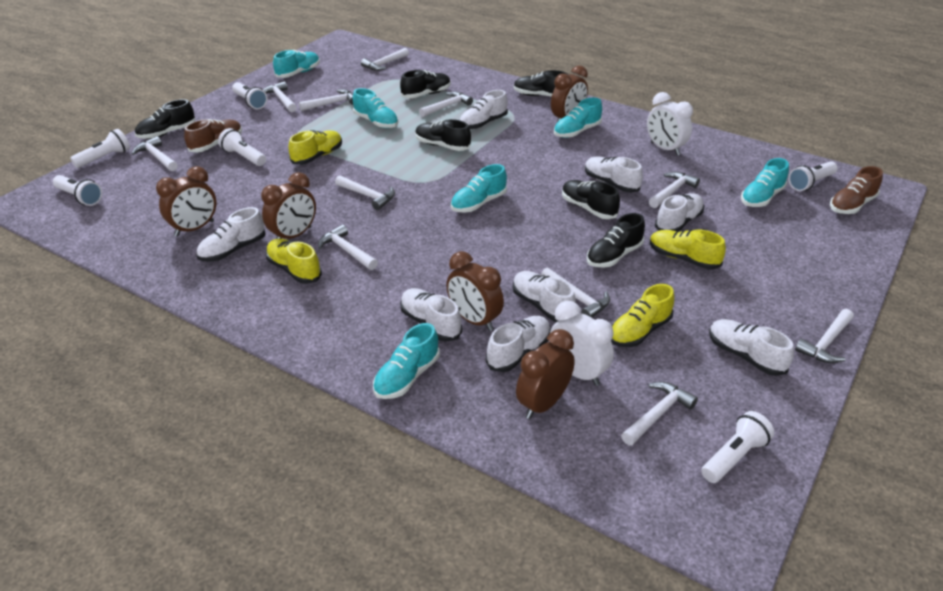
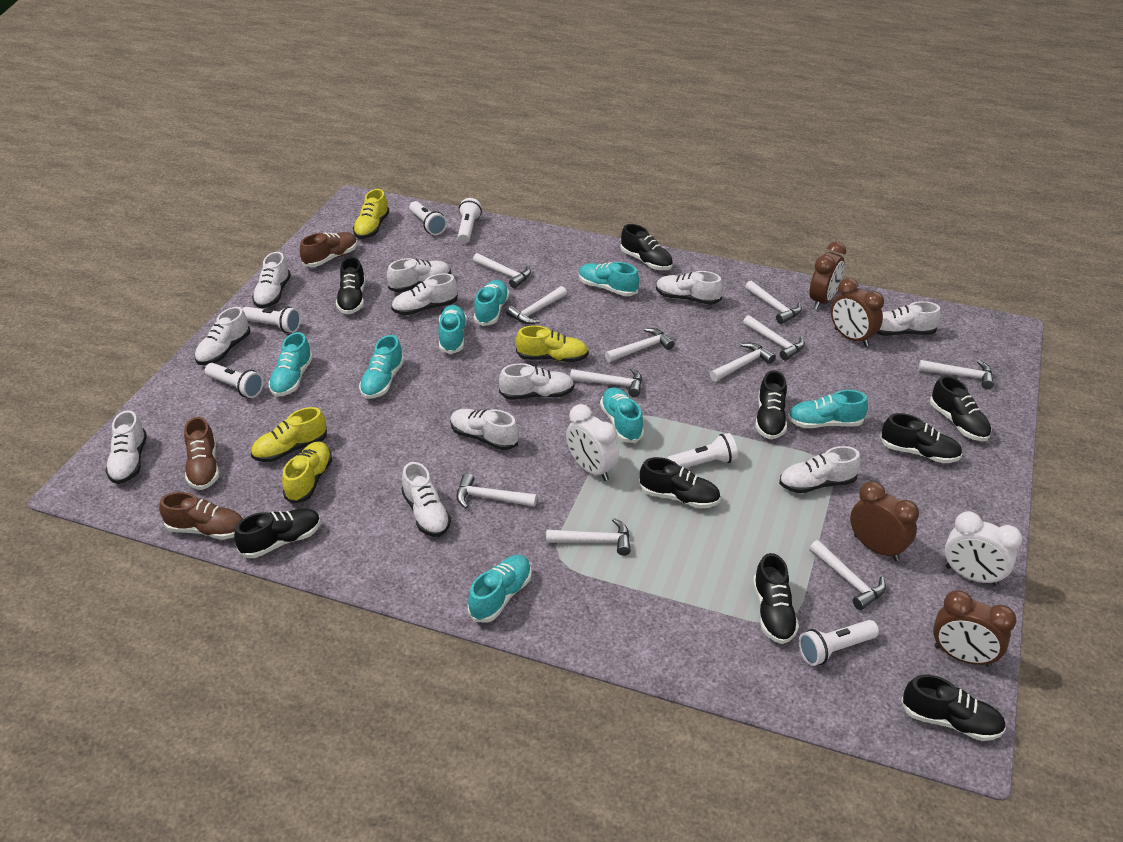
black shoe: 6 -> 9
brown clock: 5 -> 4
brown shoe: 2 -> 3
turquoise shoe: 6 -> 8
white shoe: 8 -> 11

